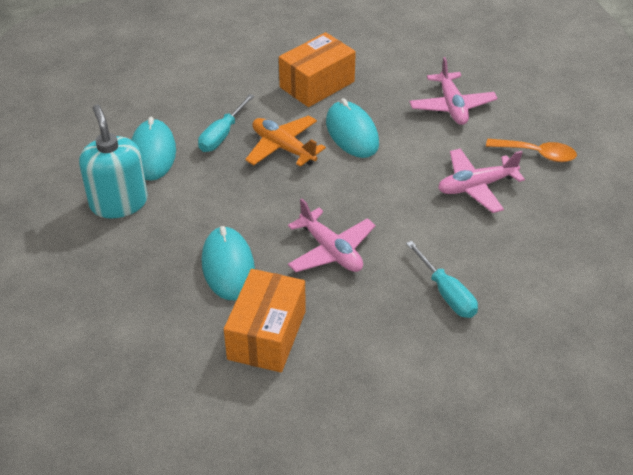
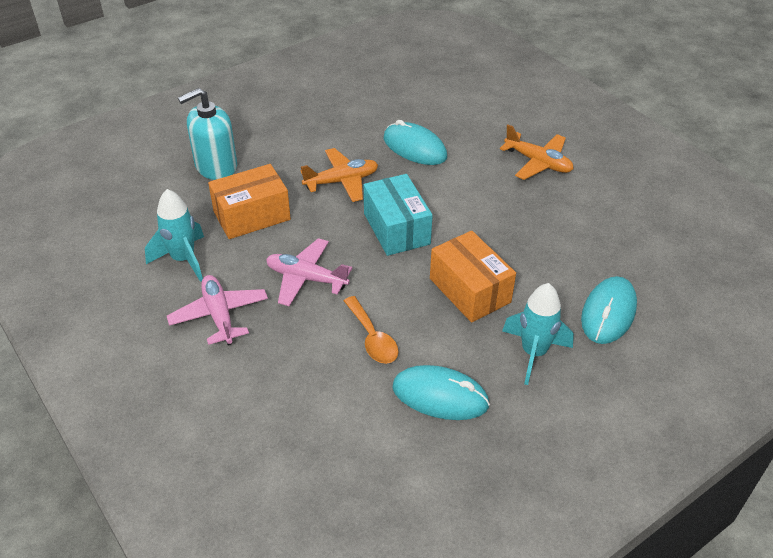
orange plane: 1 -> 2
pink plane: 3 -> 2
turquoise box: 0 -> 1
turquoise rocket: 0 -> 2
turquoise screwdriver: 2 -> 0

